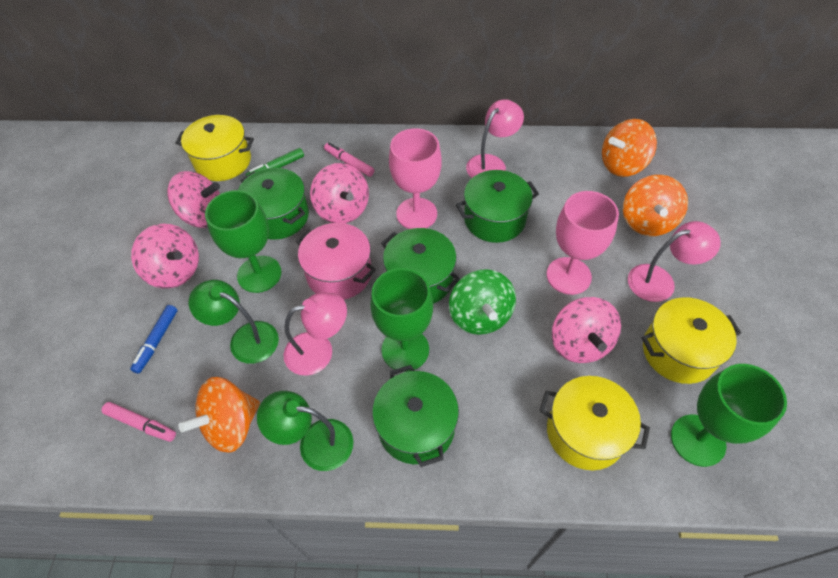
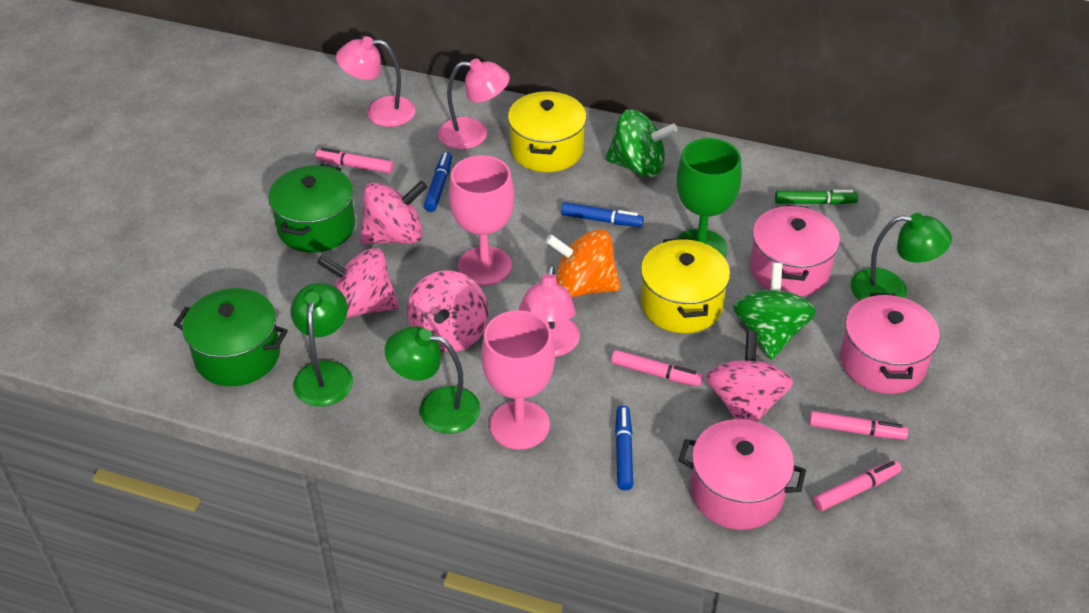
blue marker: 1 -> 3
green goblet: 3 -> 1
green lamp: 2 -> 3
green pot: 4 -> 2
green spinning top: 1 -> 2
orange spinning top: 3 -> 1
pink marker: 2 -> 4
pink pot: 1 -> 3
yellow pot: 3 -> 2

